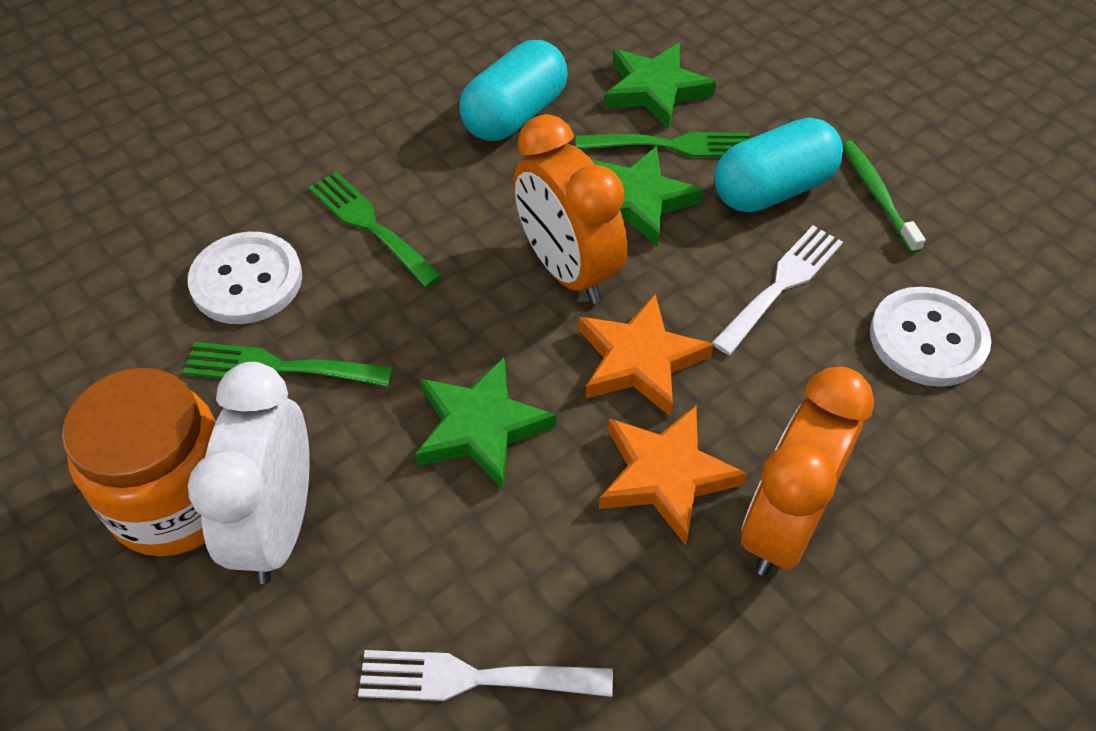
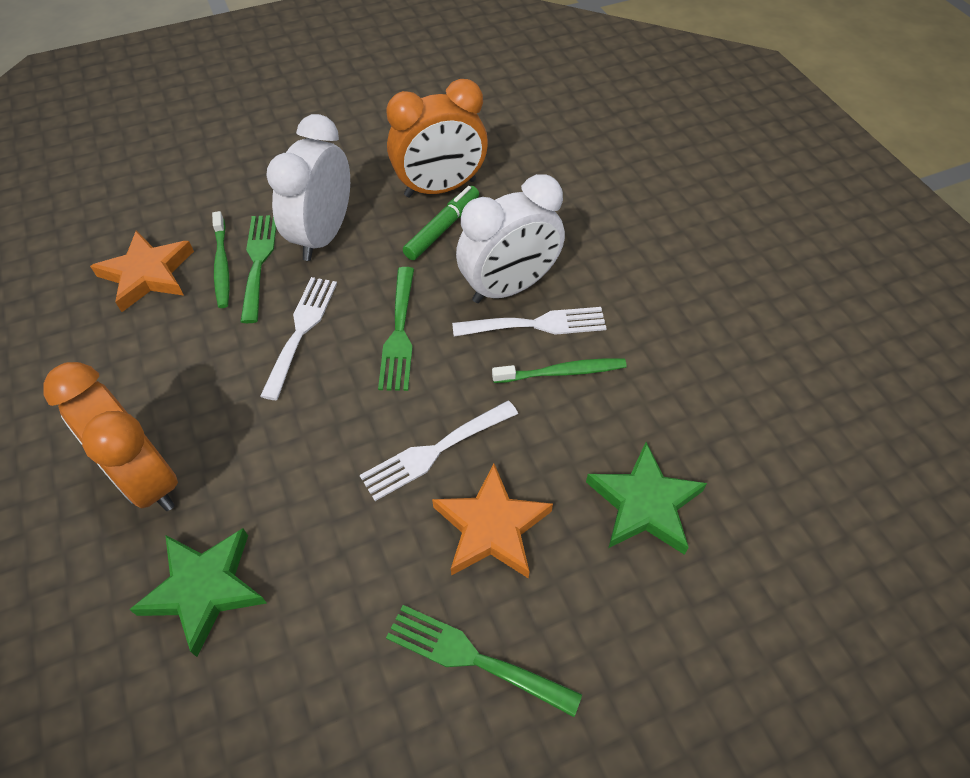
green marker: 0 -> 1
green star: 3 -> 2
green toothbrush: 1 -> 2
orange jar: 1 -> 0
turquoise capsule: 2 -> 0
white button: 2 -> 0
white clock: 1 -> 2
white fork: 2 -> 3

